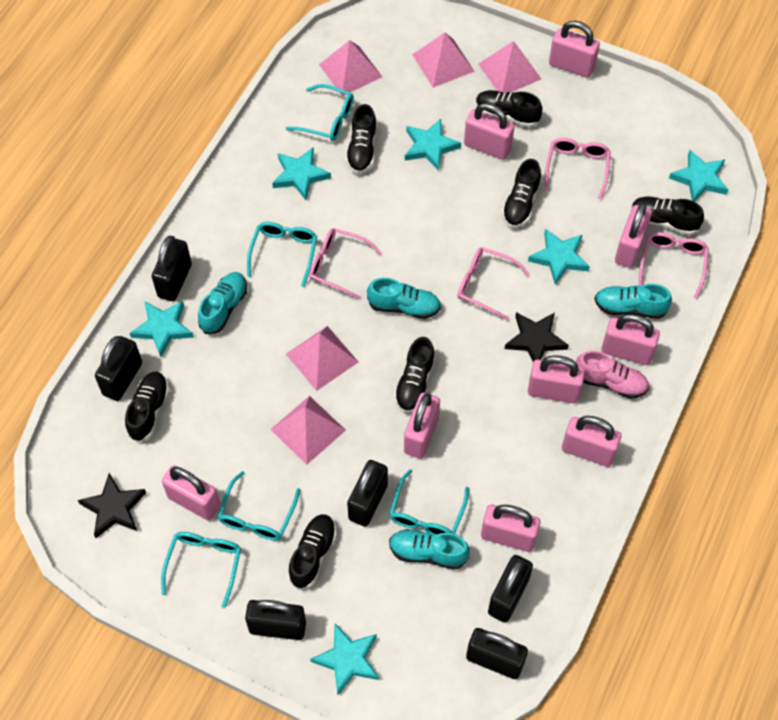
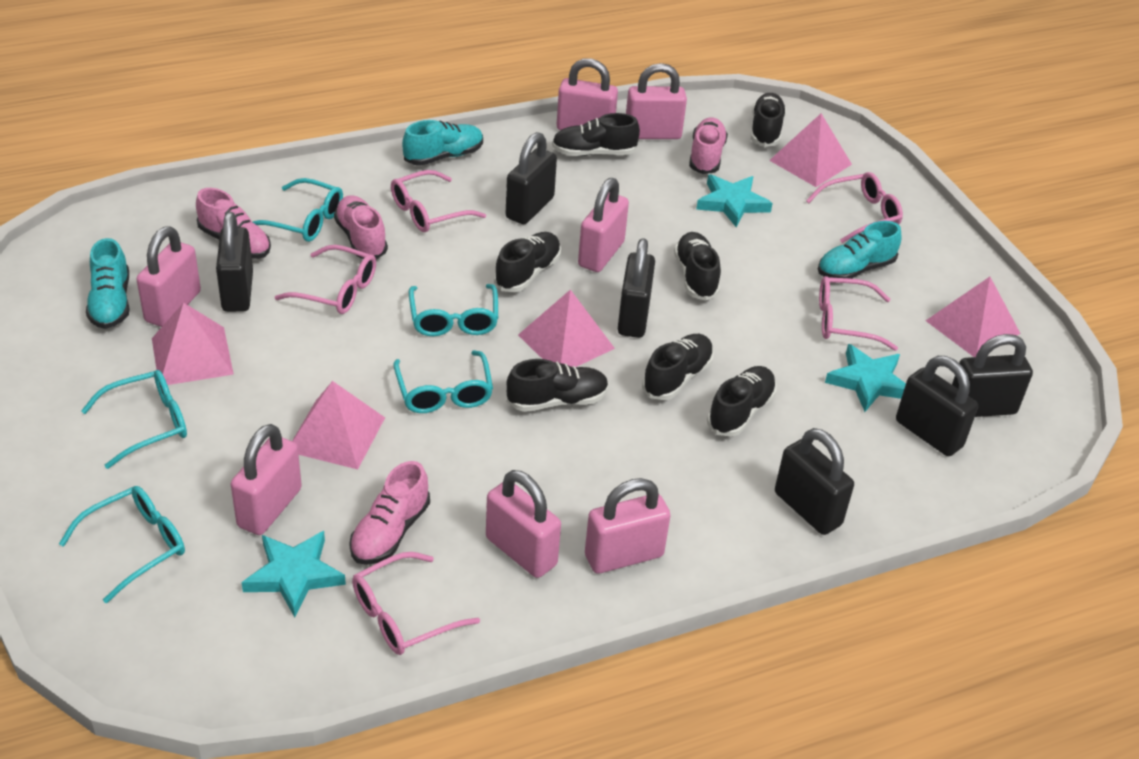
black star: 2 -> 0
pink glasses: 4 -> 5
pink padlock: 9 -> 7
pink shoe: 1 -> 4
turquoise shoe: 4 -> 3
turquoise star: 6 -> 3

